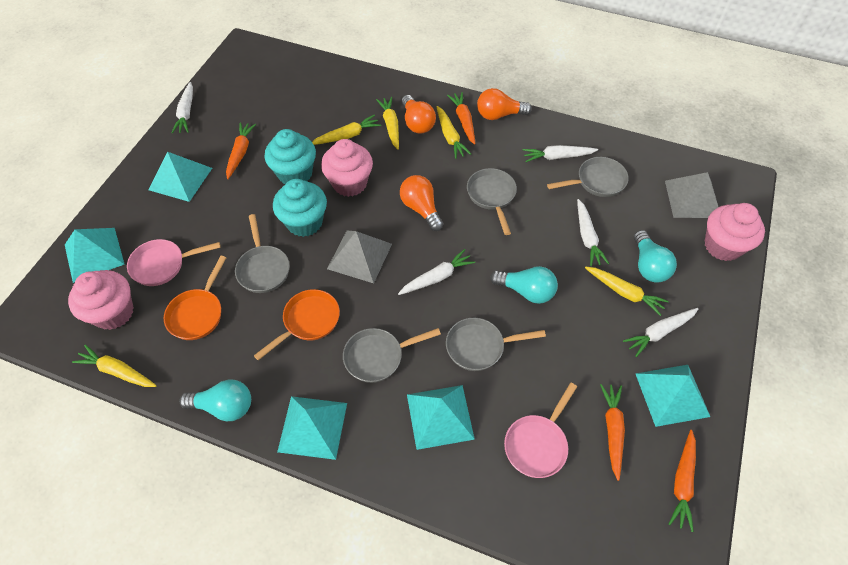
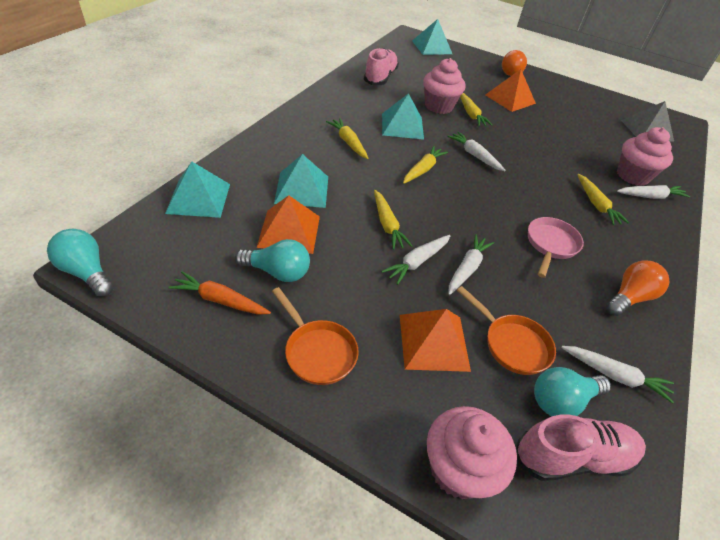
grey pan: 5 -> 0
grey pyramid: 2 -> 1
orange carrot: 4 -> 1
orange light bulb: 3 -> 2
orange pyramid: 0 -> 3
pink pan: 2 -> 1
pink shoe: 0 -> 2
turquoise cupcake: 2 -> 0
turquoise pyramid: 5 -> 4

